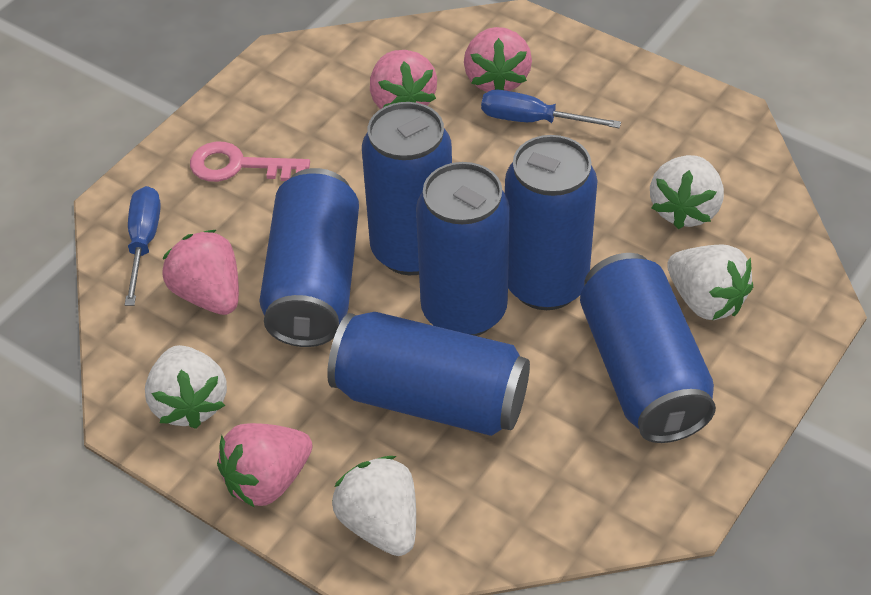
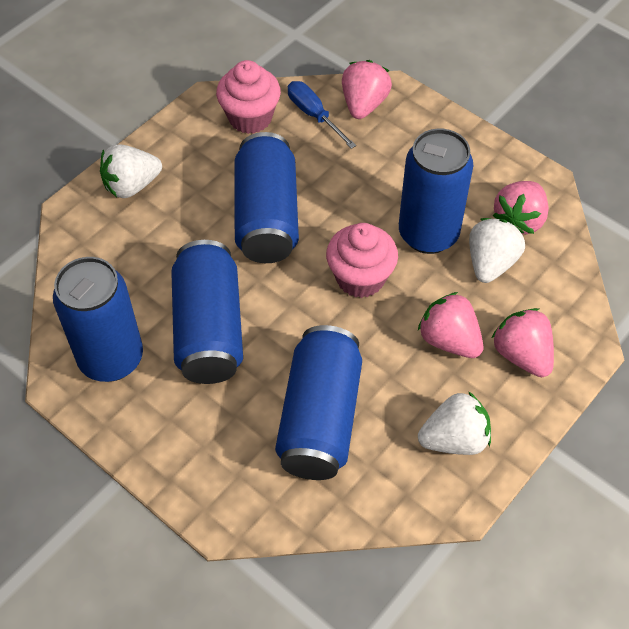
blue can: 6 -> 5
blue screwdriver: 2 -> 1
pink cupcake: 0 -> 2
pink key: 1 -> 0
white strawberry: 4 -> 3

